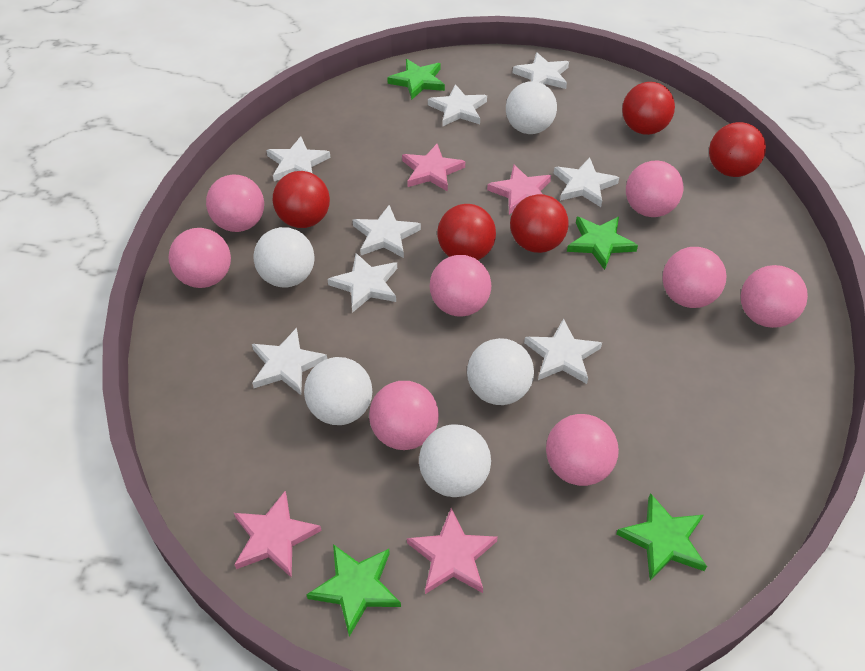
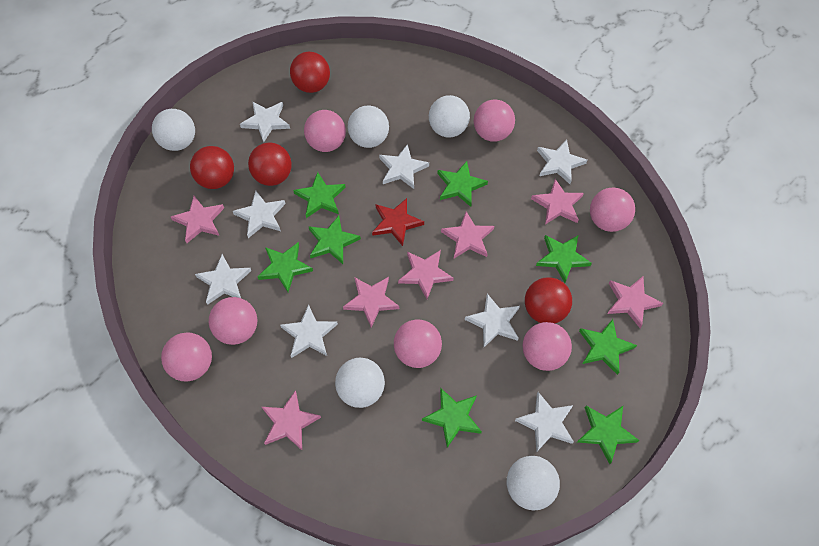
green star: 4 -> 8
pink ball: 8 -> 7
pink star: 4 -> 7
red ball: 5 -> 4
red star: 0 -> 1

